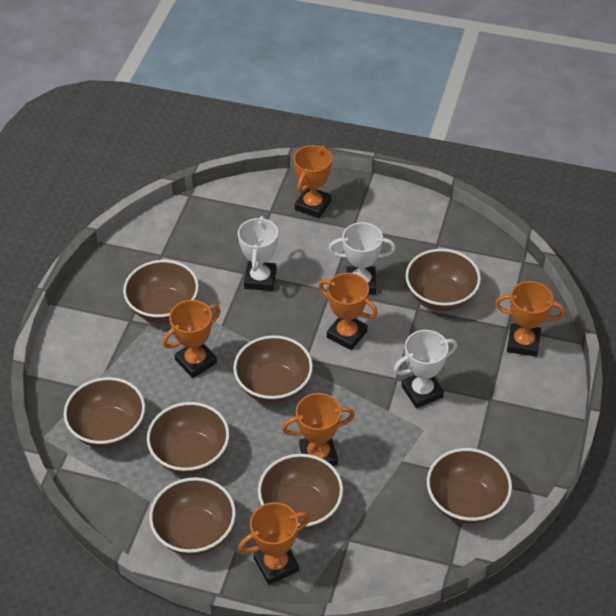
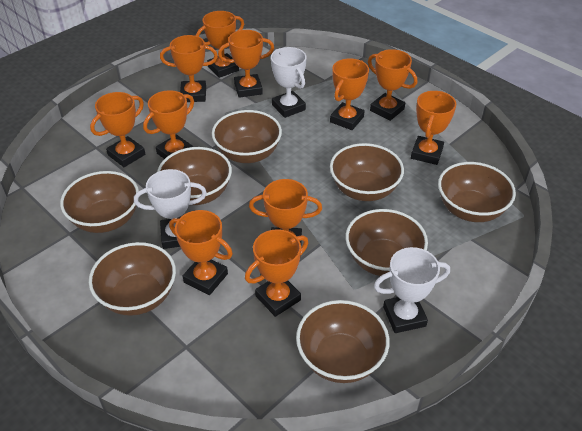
orange trophy: 6 -> 11

